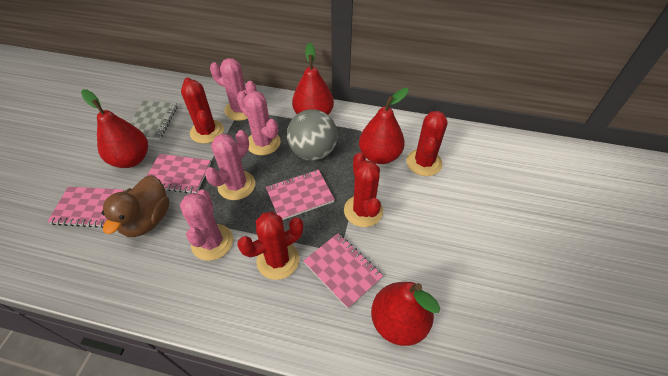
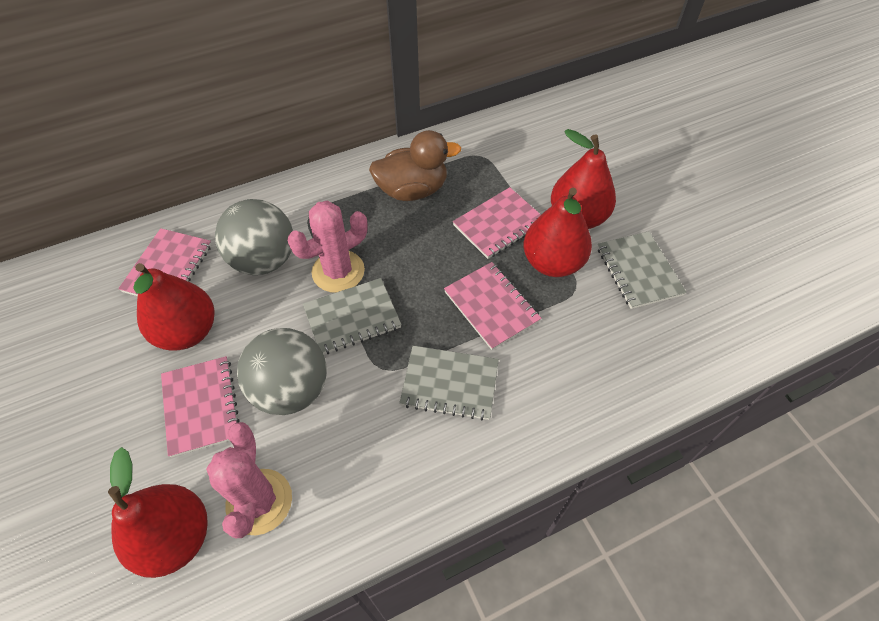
grey ball: 1 -> 2
grey notebook: 1 -> 3
pink cactus: 4 -> 2
red cactus: 4 -> 0

